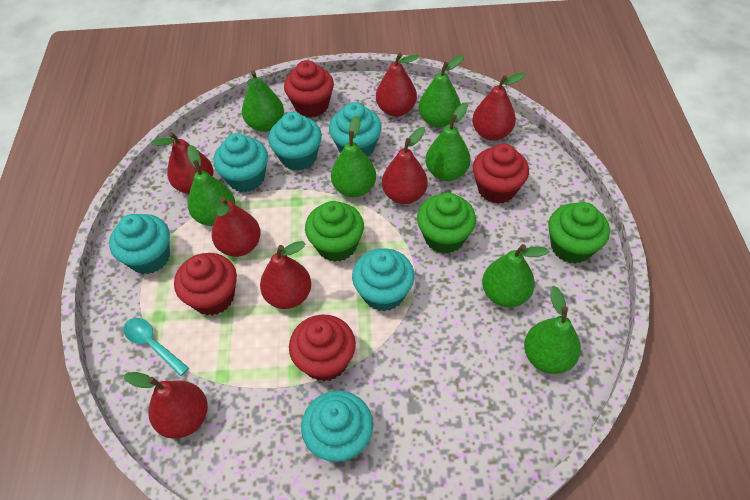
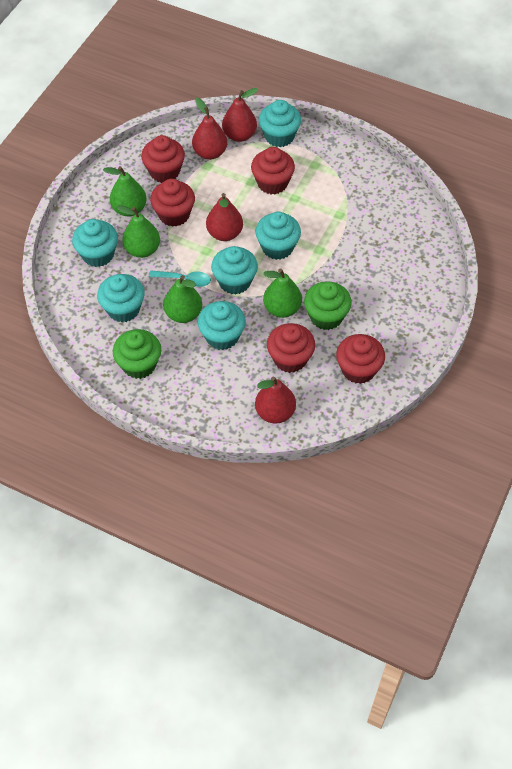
green cupcake: 3 -> 2
green pear: 7 -> 4
red cupcake: 4 -> 5
red pear: 7 -> 4

